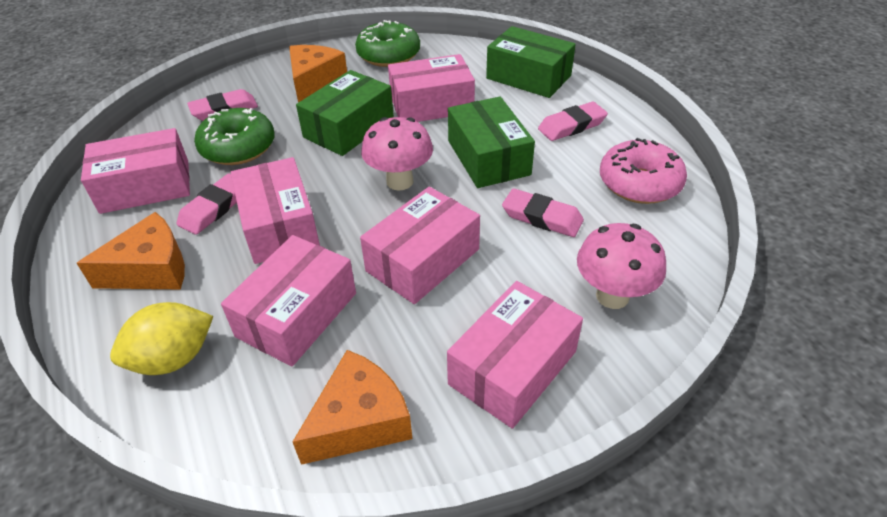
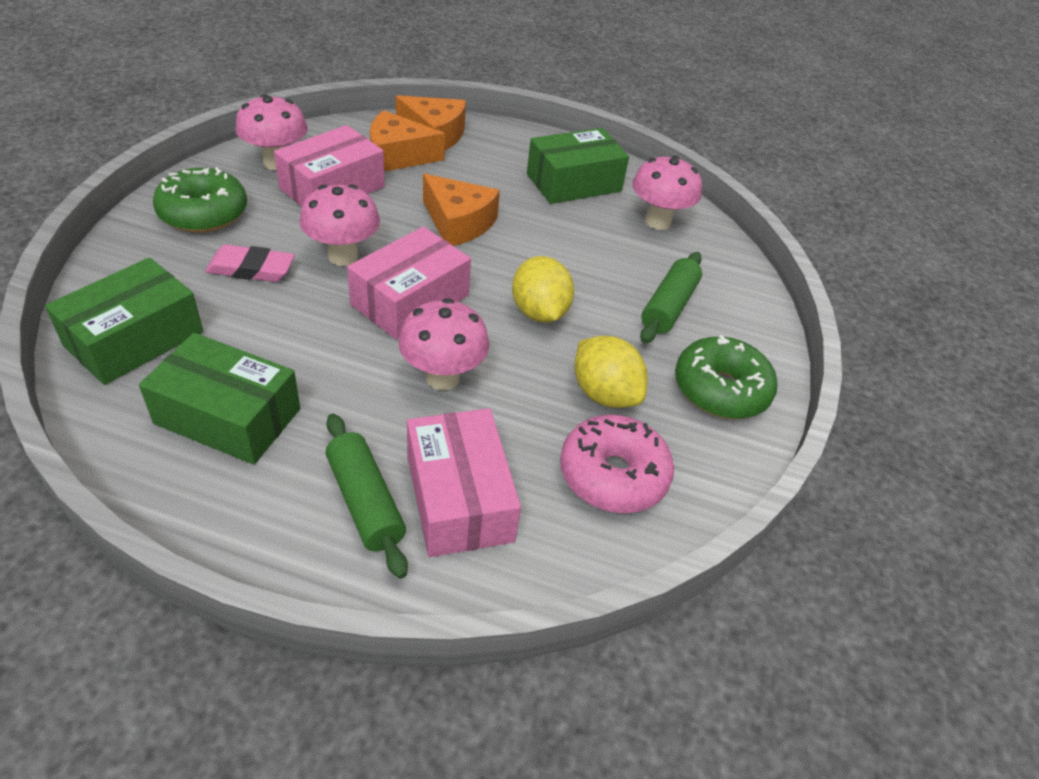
green rolling pin: 0 -> 2
pink box: 6 -> 3
pink eraser: 4 -> 1
pink mushroom: 2 -> 4
yellow lemon: 1 -> 2

